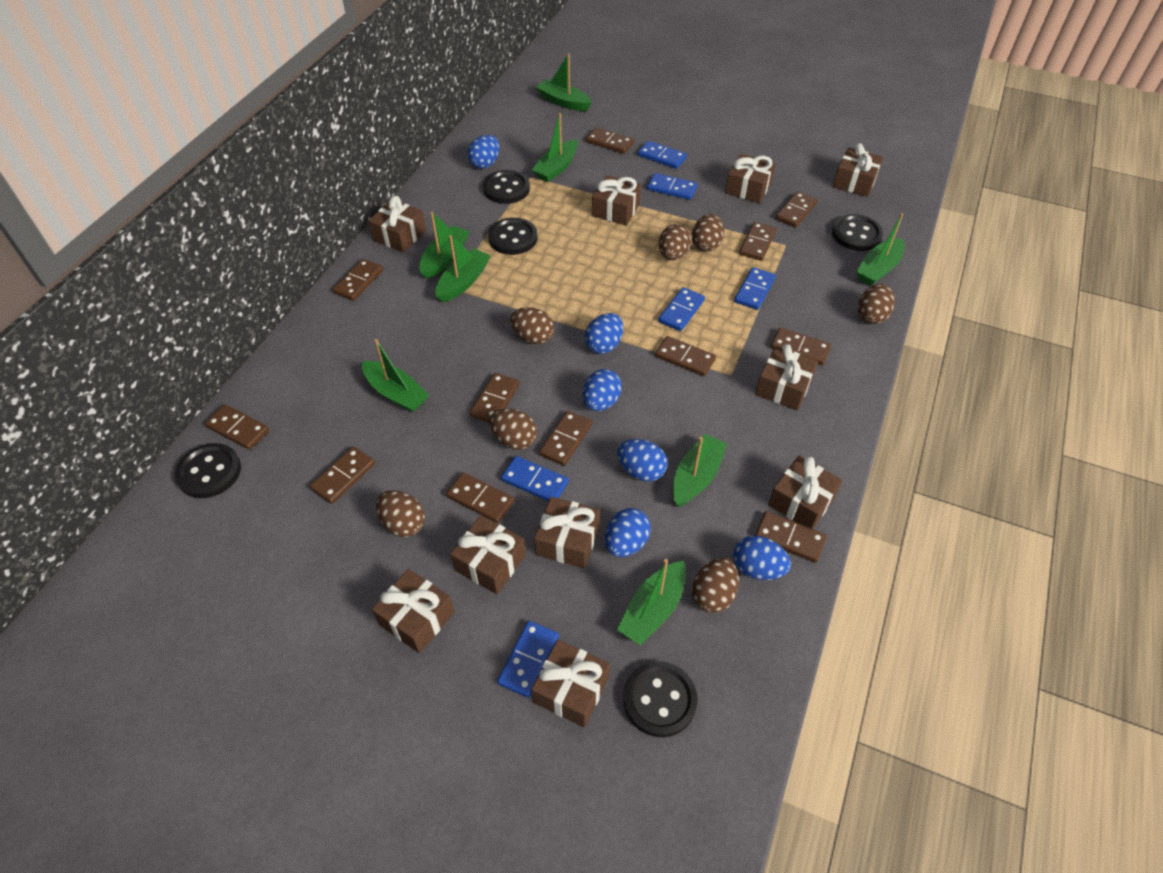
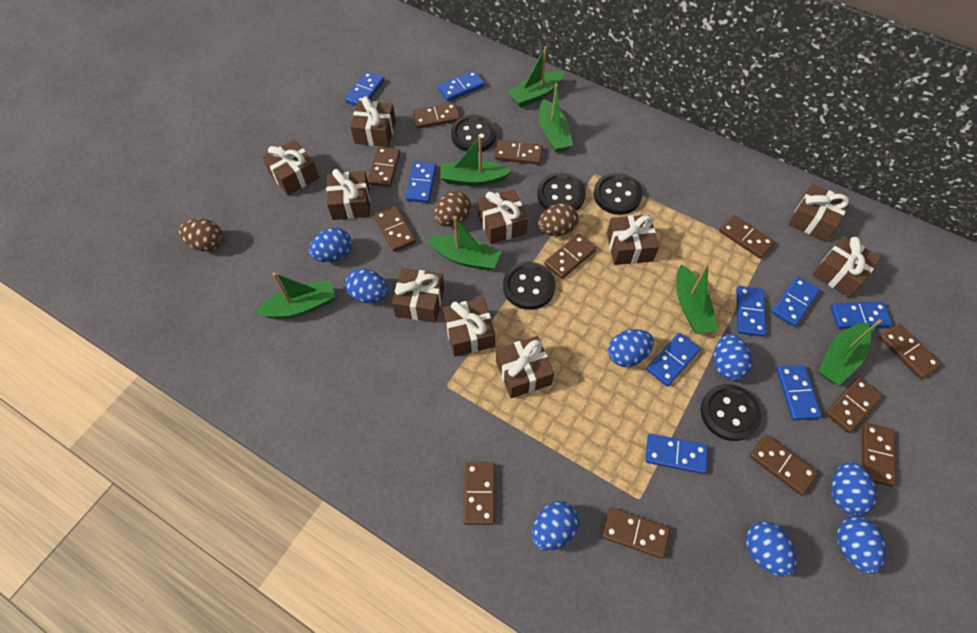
blue domino: 6 -> 9
blue egg: 6 -> 8
brown egg: 7 -> 3
green boat: 8 -> 7

